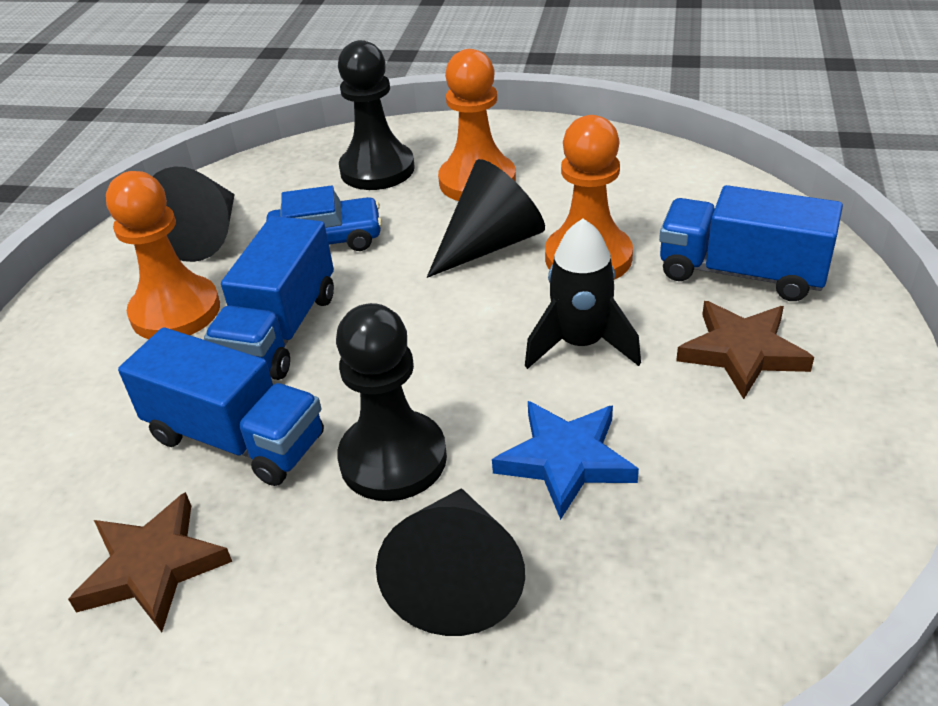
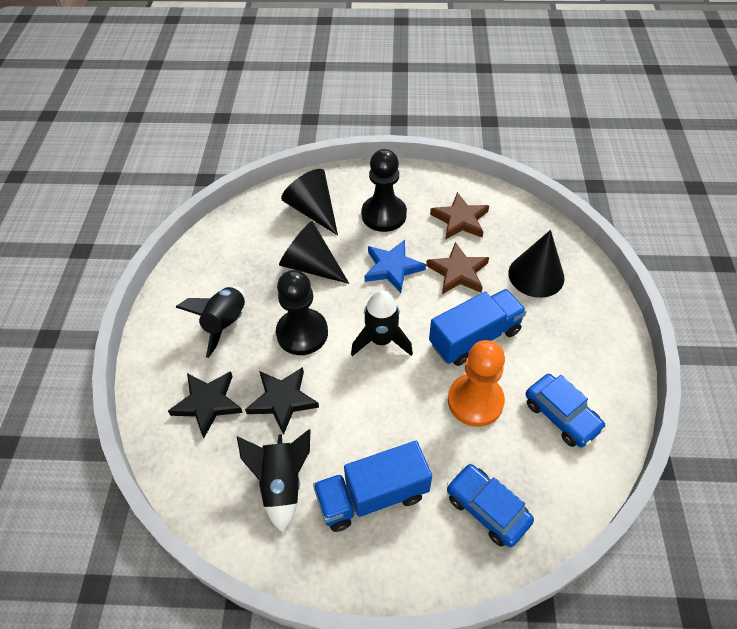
black rocket: 1 -> 3
black star: 0 -> 2
blue car: 1 -> 2
blue truck: 3 -> 2
orange pawn: 3 -> 1

